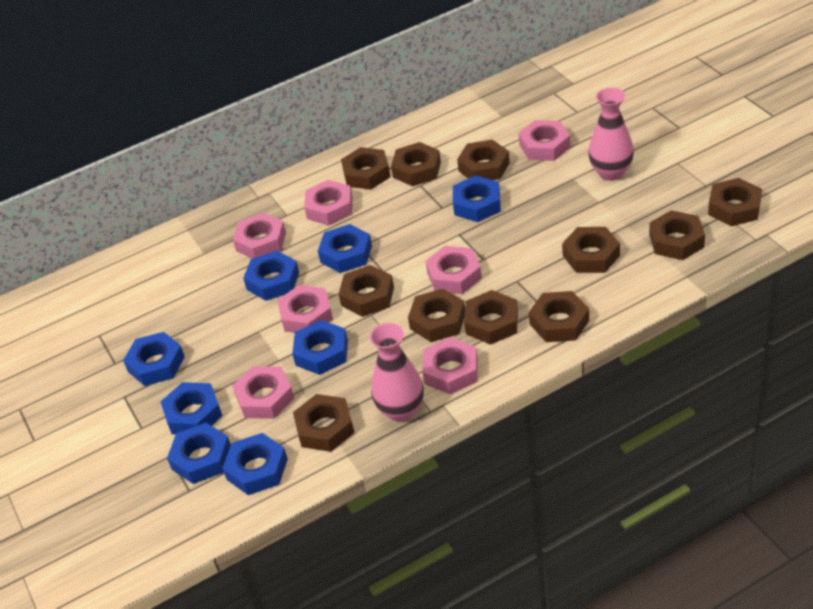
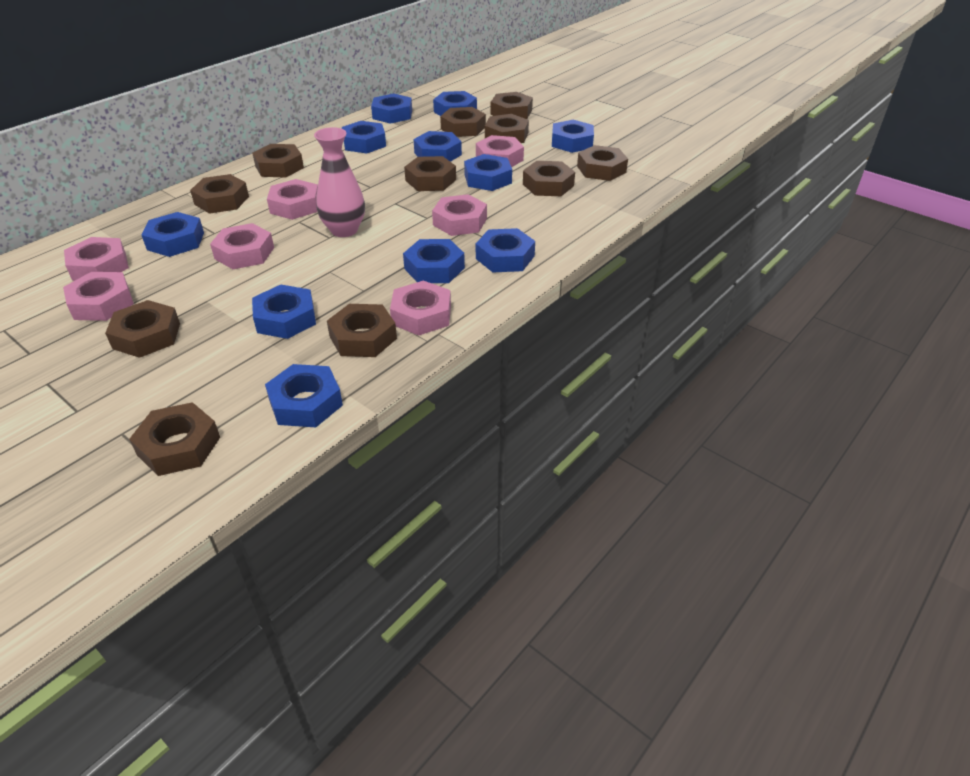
blue nut: 8 -> 11
pink vase: 2 -> 1

